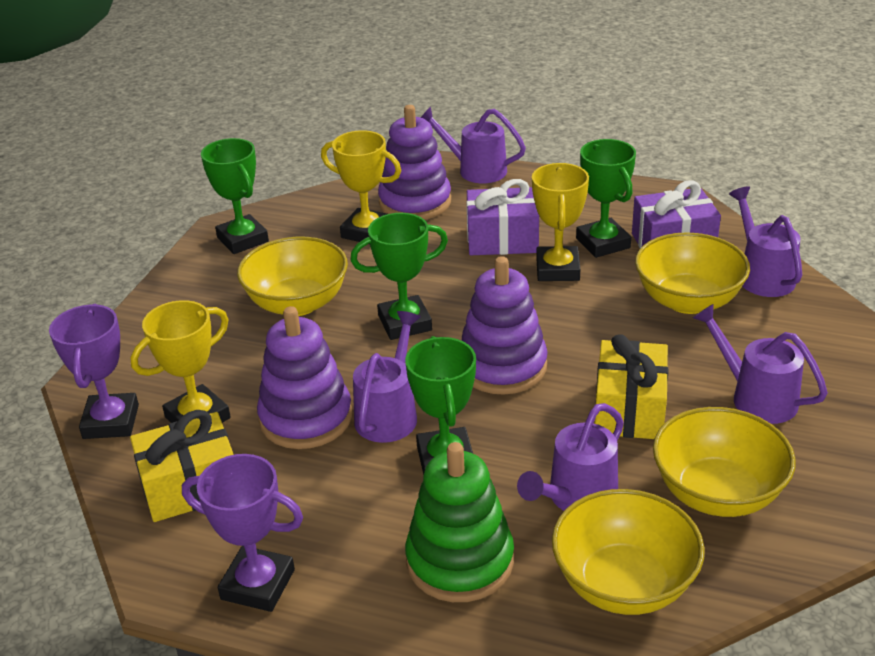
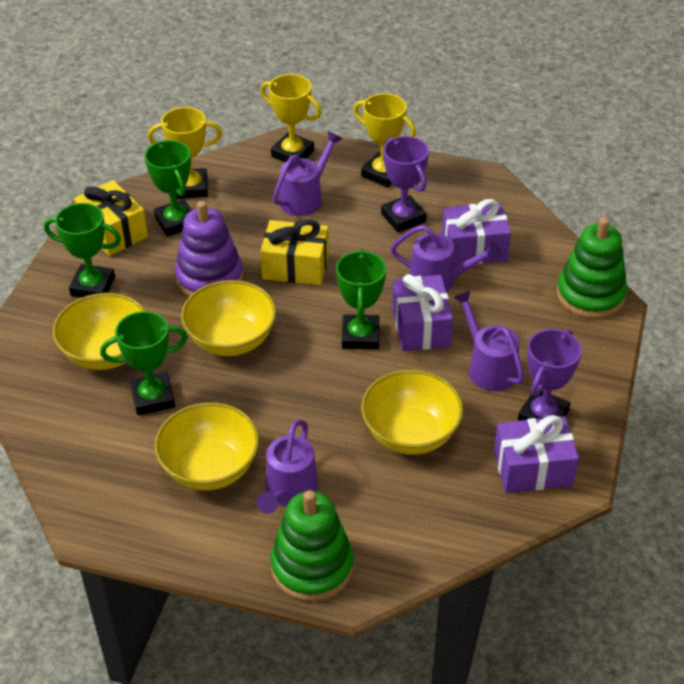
green stacking toy: 1 -> 2
purple gift: 2 -> 3
purple stacking toy: 3 -> 1
purple watering can: 5 -> 4

